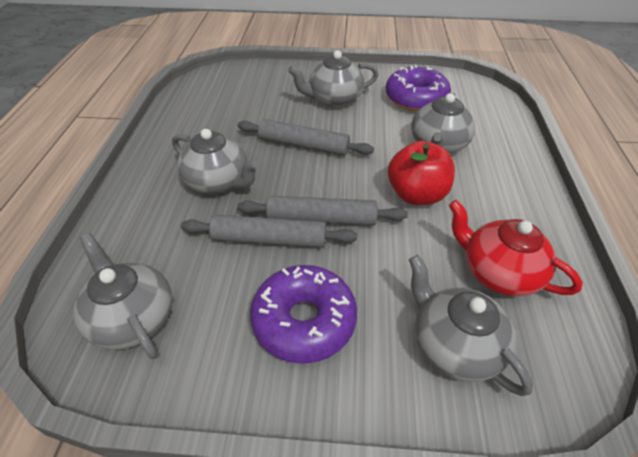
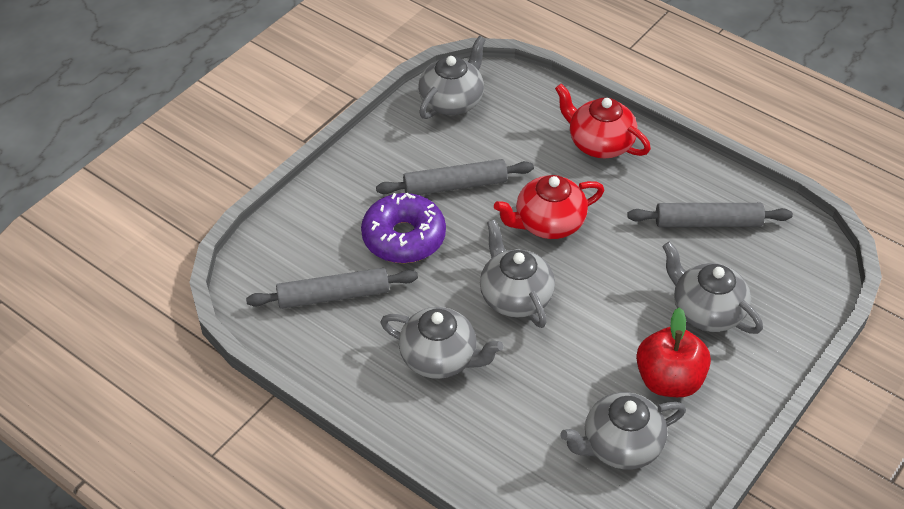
purple donut: 2 -> 1
red teapot: 1 -> 2

